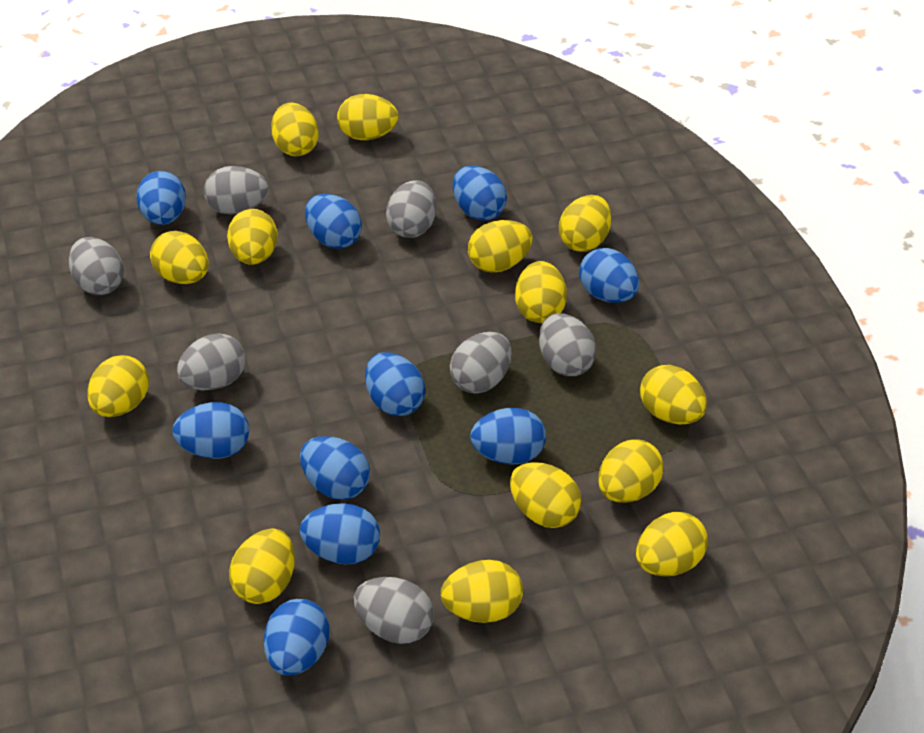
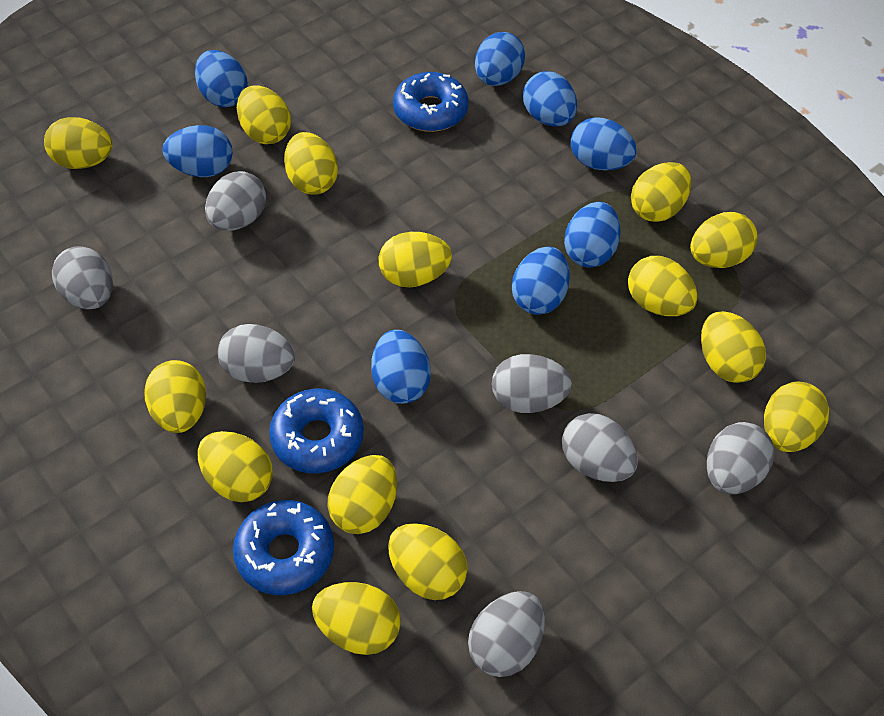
blue donut: 0 -> 3
blue egg: 10 -> 8

